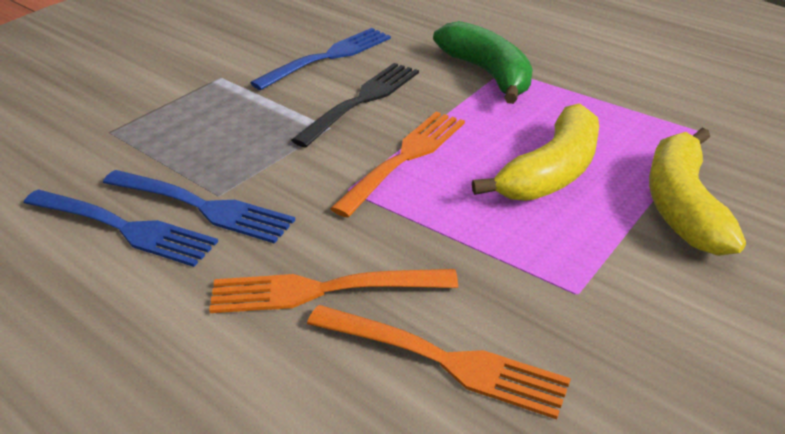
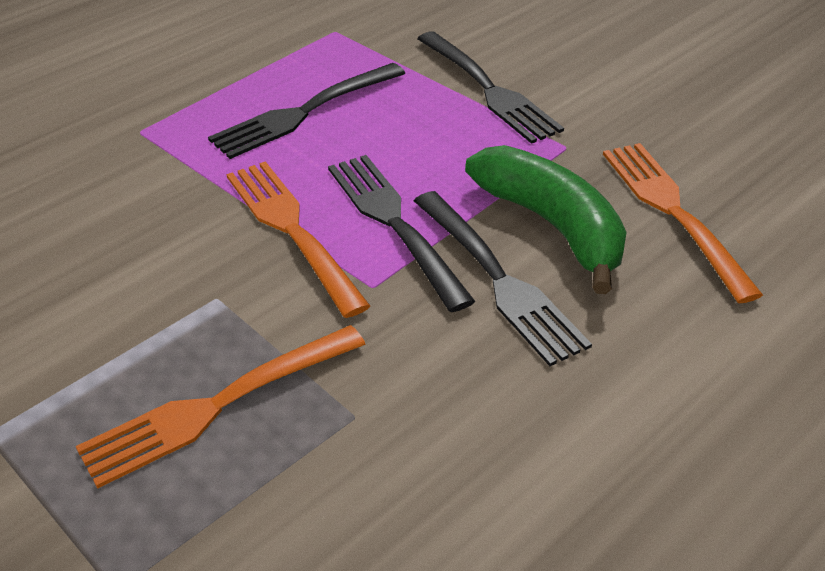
black fork: 1 -> 4
blue fork: 3 -> 0
yellow banana: 2 -> 0

